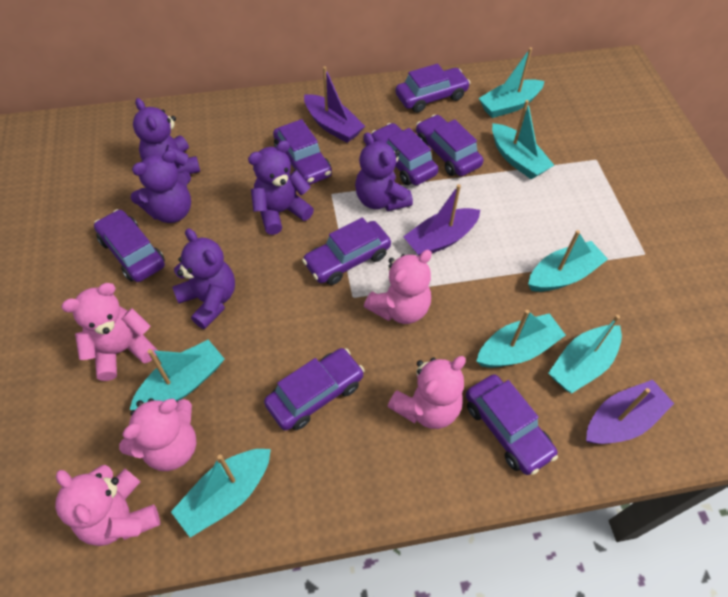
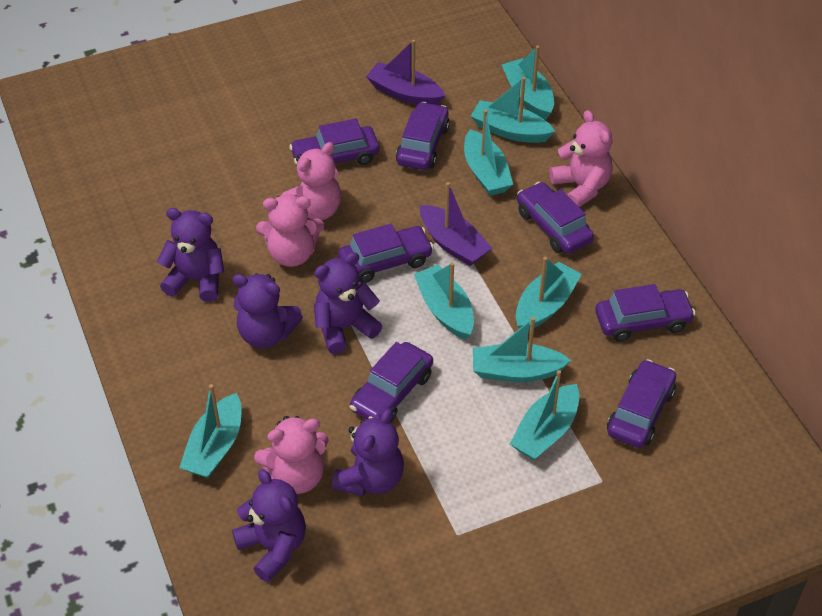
pink teddy bear: 5 -> 4
purple boat: 3 -> 2
purple car: 8 -> 7
turquoise boat: 7 -> 8

